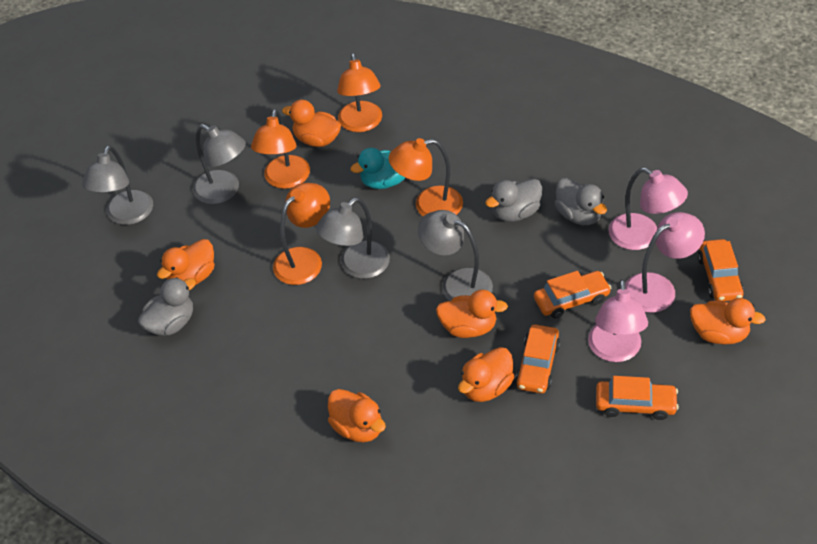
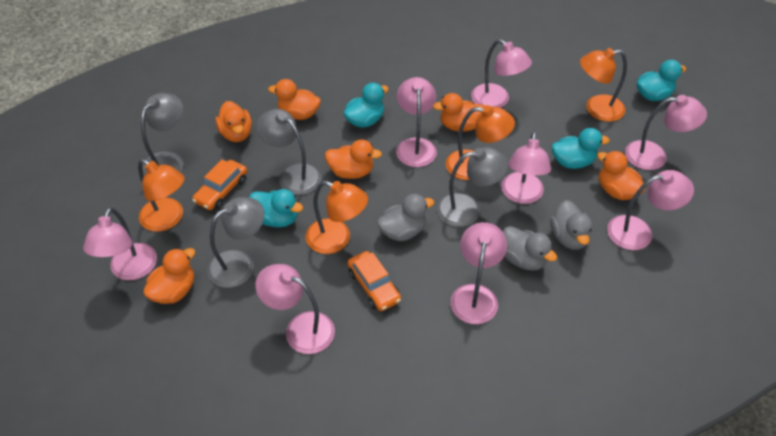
orange car: 4 -> 2
pink lamp: 3 -> 8
turquoise duck: 1 -> 4

